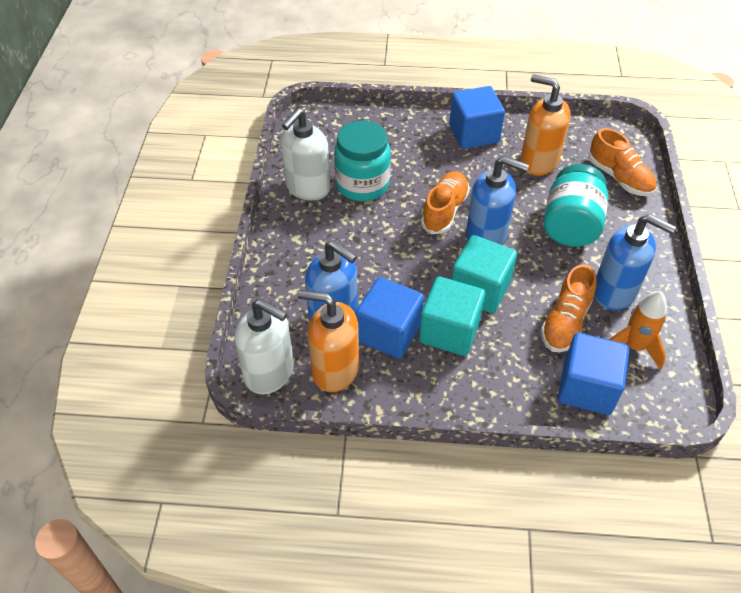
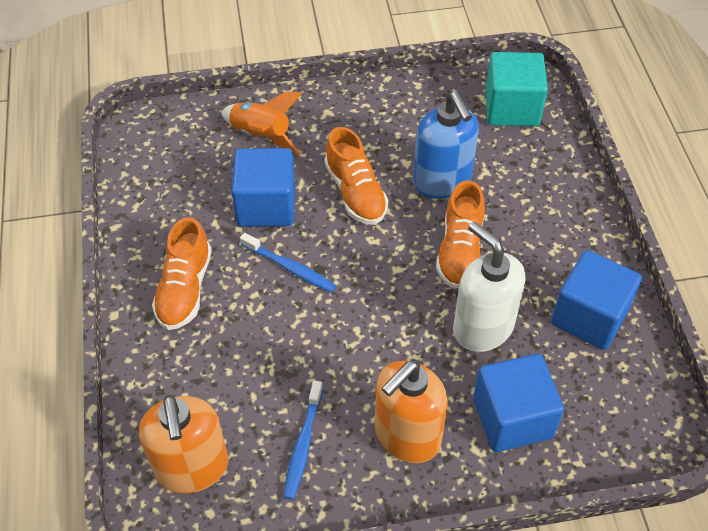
blue soap dispenser: 3 -> 1
blue toothbrush: 0 -> 2
turquoise cube: 2 -> 1
turquoise jar: 2 -> 0
white soap dispenser: 2 -> 1

